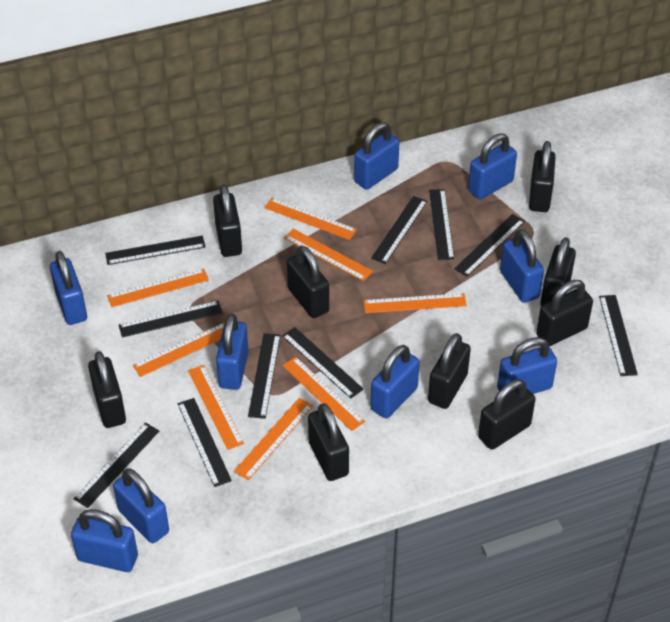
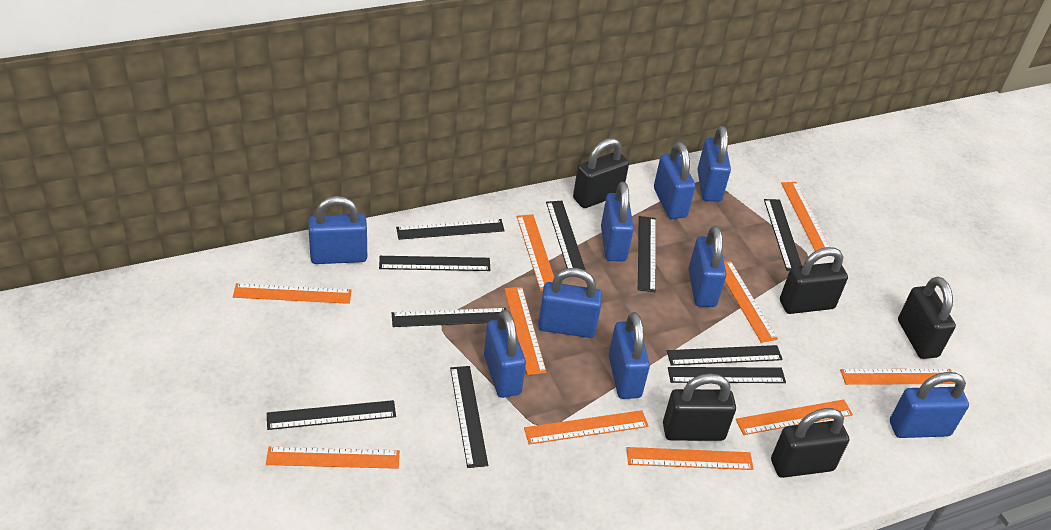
black padlock: 9 -> 5
orange ruler: 8 -> 10

